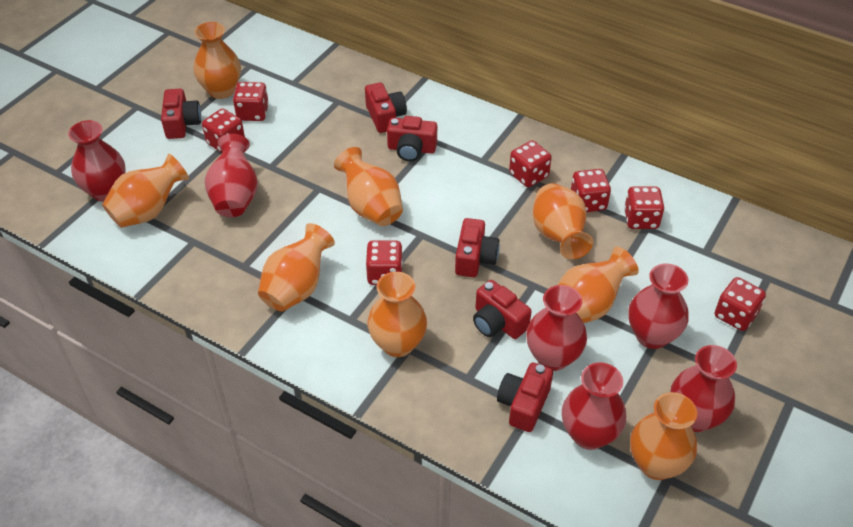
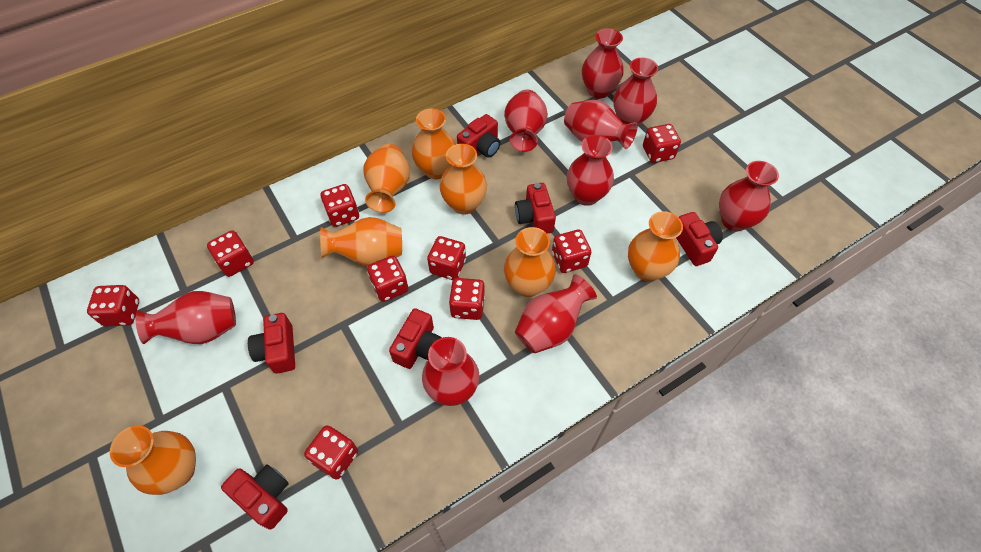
orange vase: 8 -> 7
red dice: 7 -> 9
red vase: 6 -> 9

